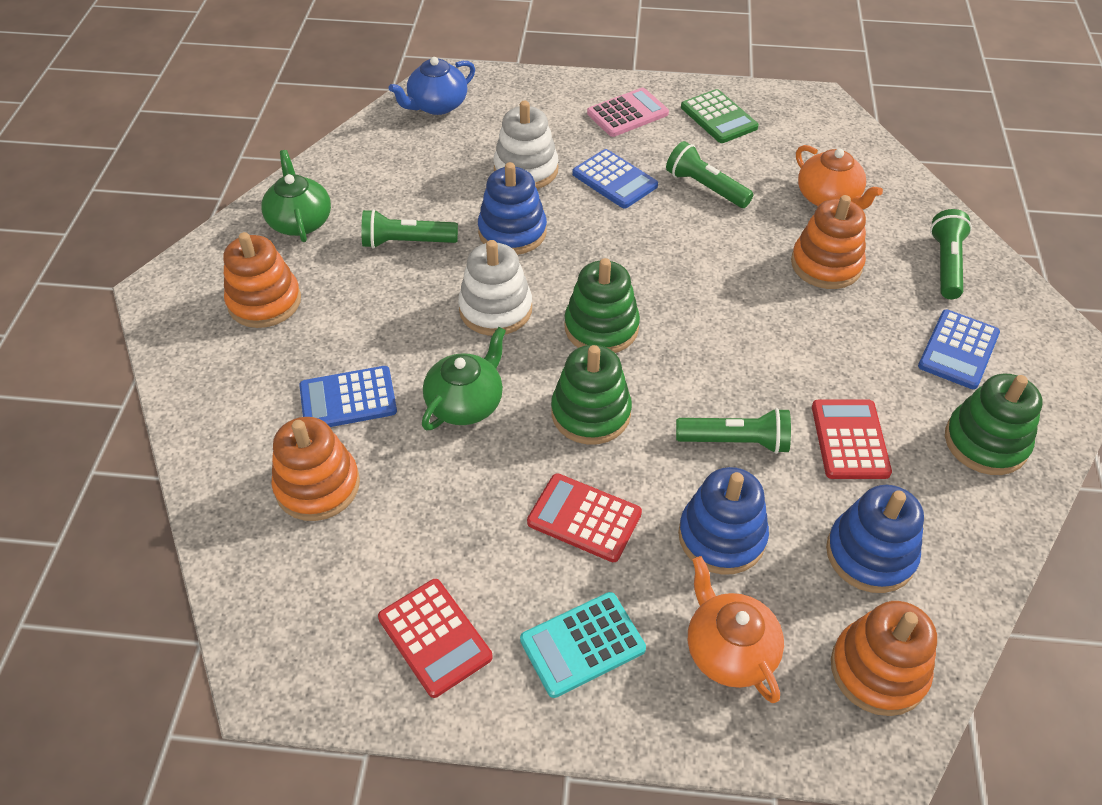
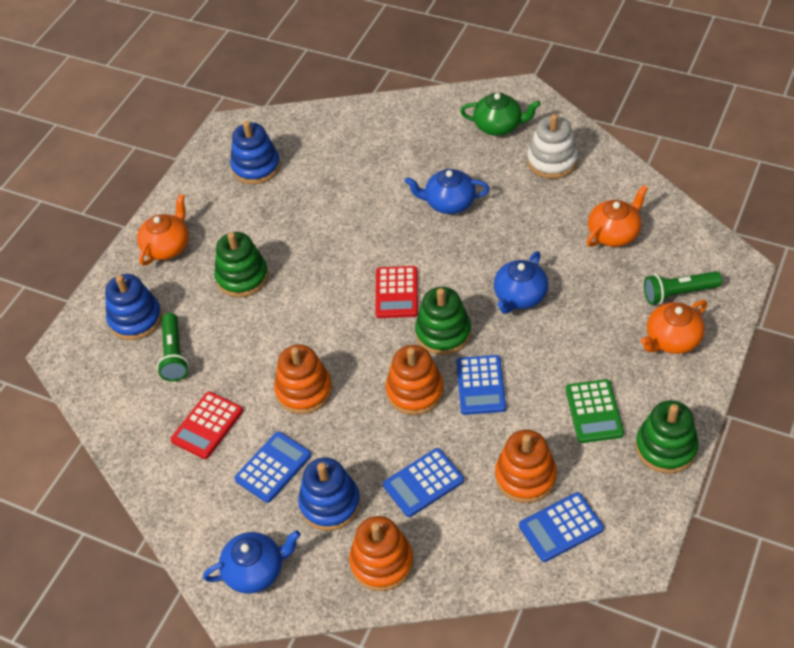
blue calculator: 3 -> 4
blue teapot: 1 -> 3
green flashlight: 4 -> 2
green teapot: 2 -> 1
orange teapot: 2 -> 3
pink calculator: 1 -> 0
red calculator: 3 -> 2
turquoise calculator: 1 -> 0
white stacking toy: 2 -> 1

